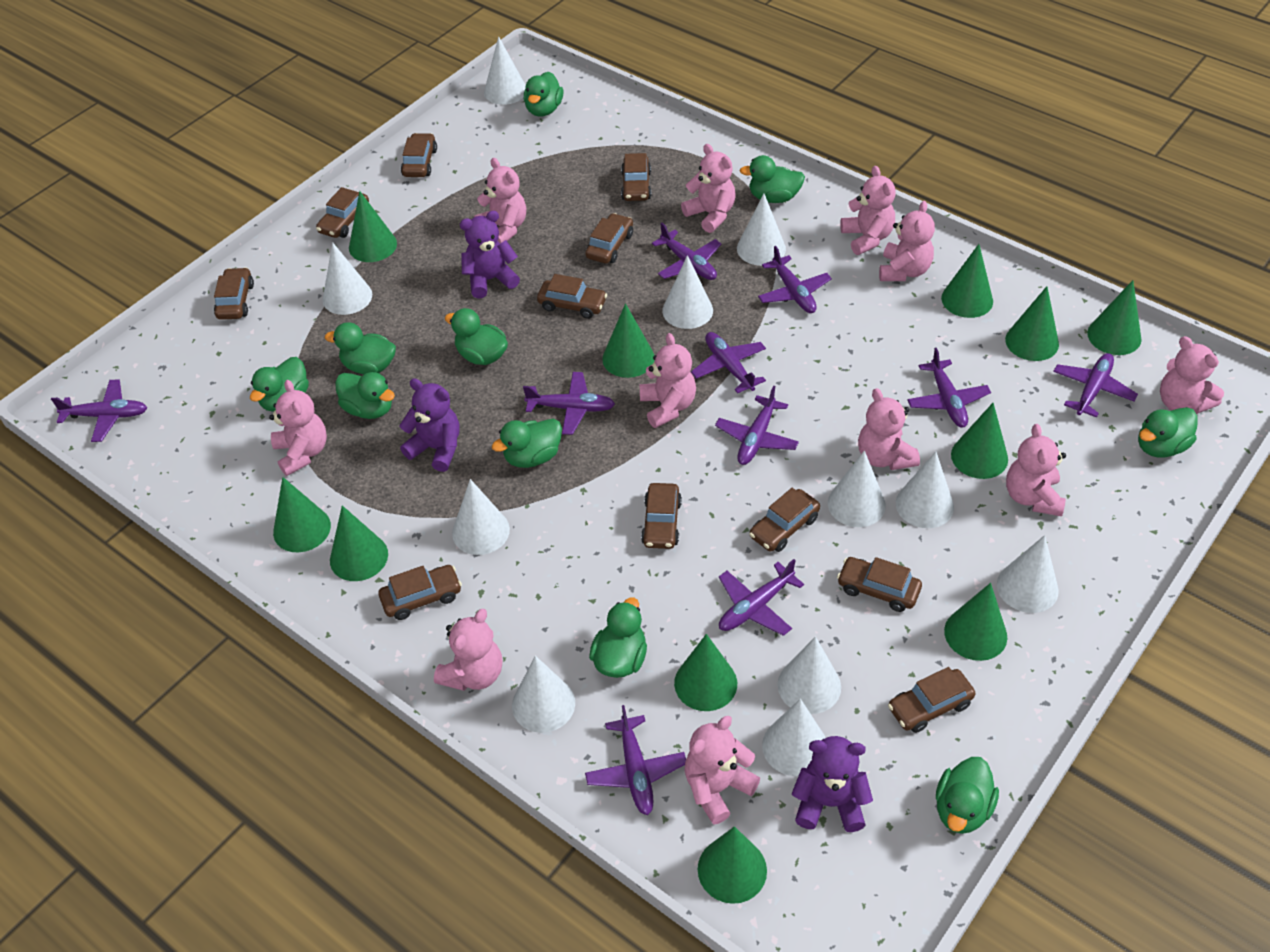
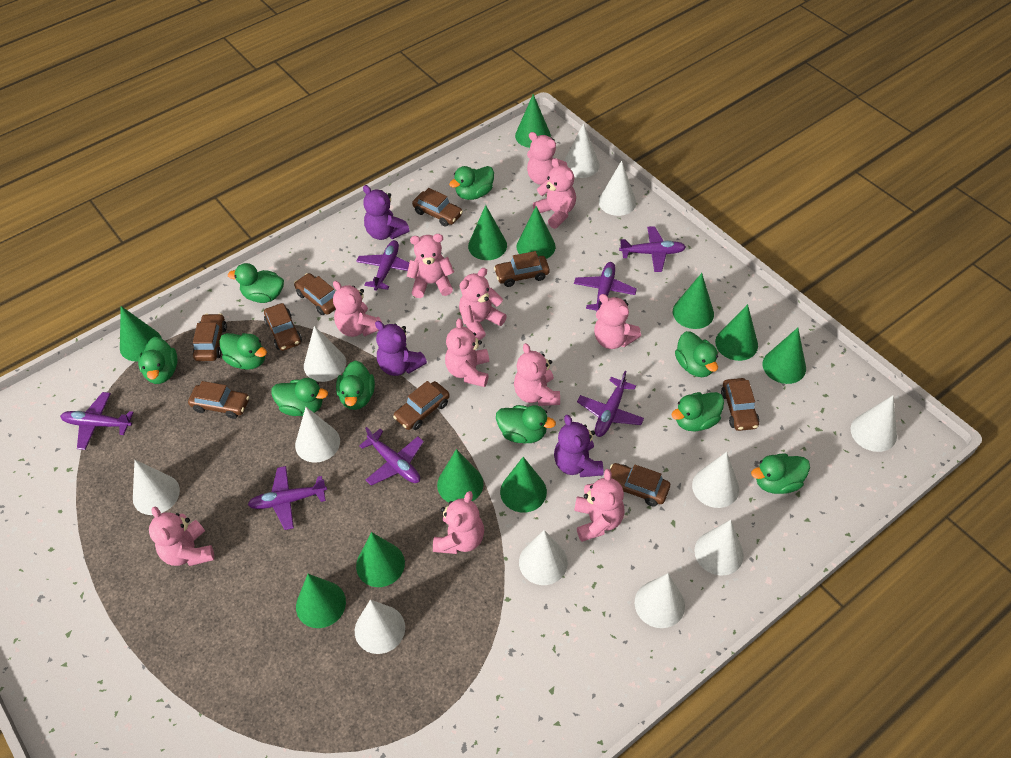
brown car: 11 -> 9
purple plane: 10 -> 7

